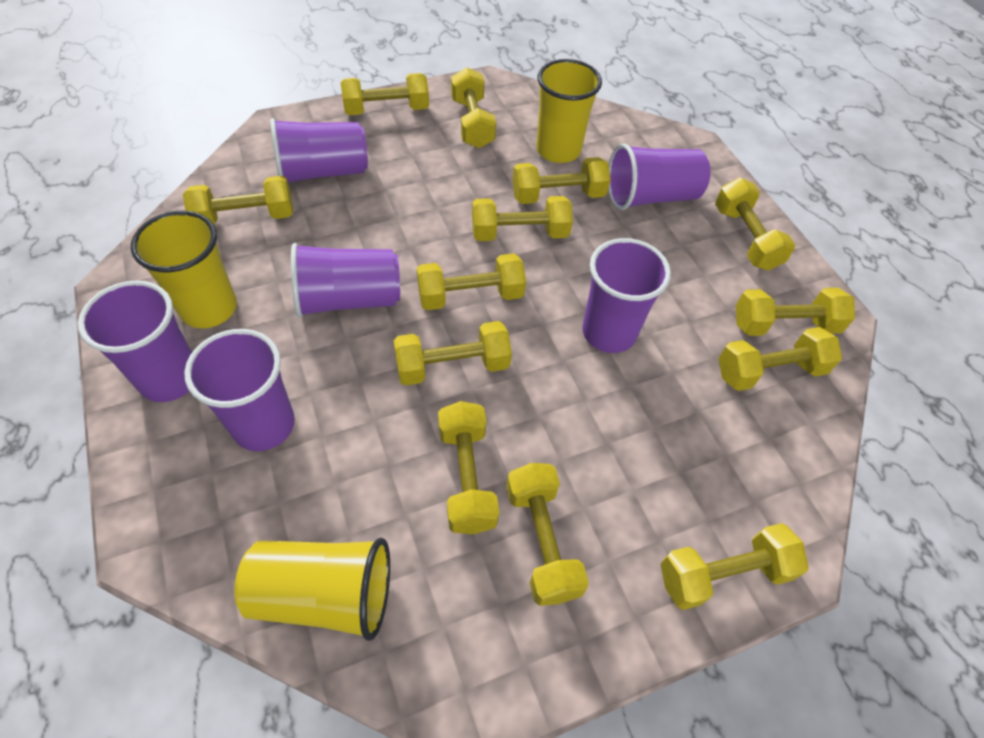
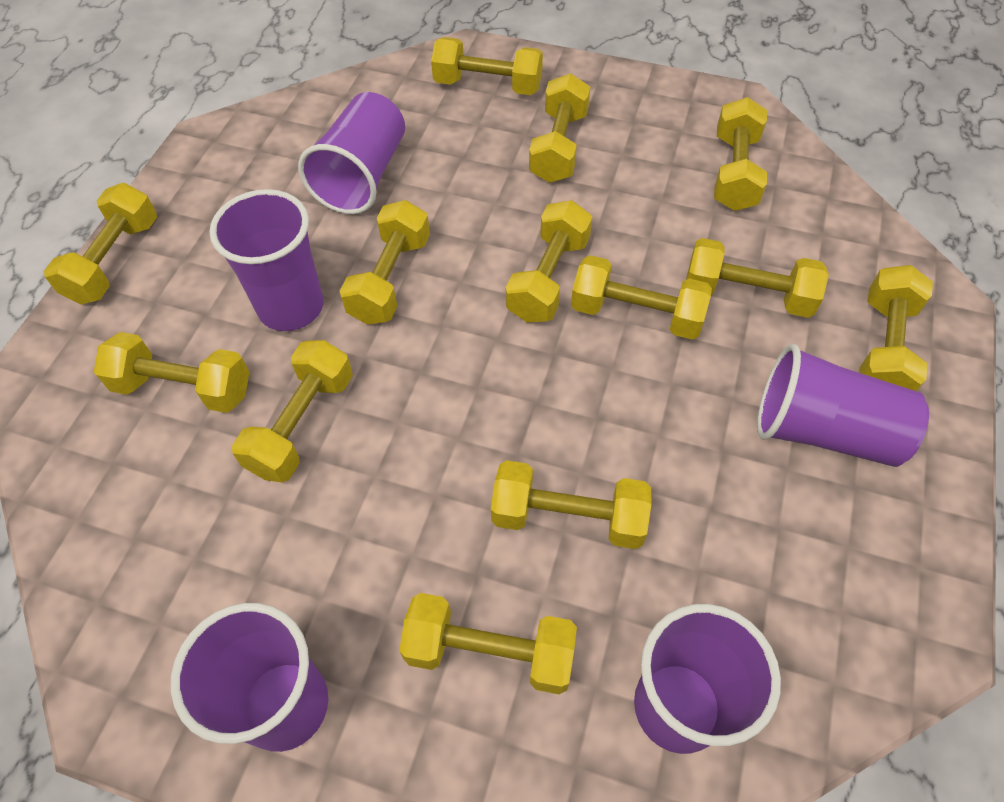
purple cup: 6 -> 5
yellow cup: 3 -> 0

